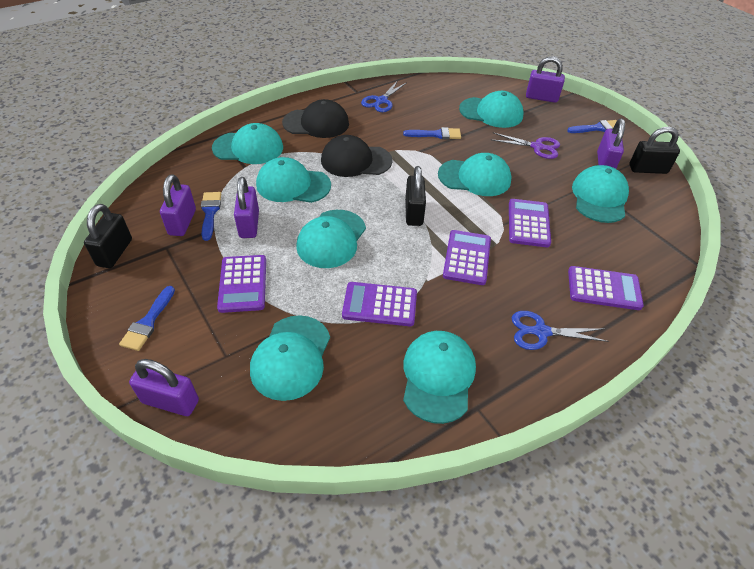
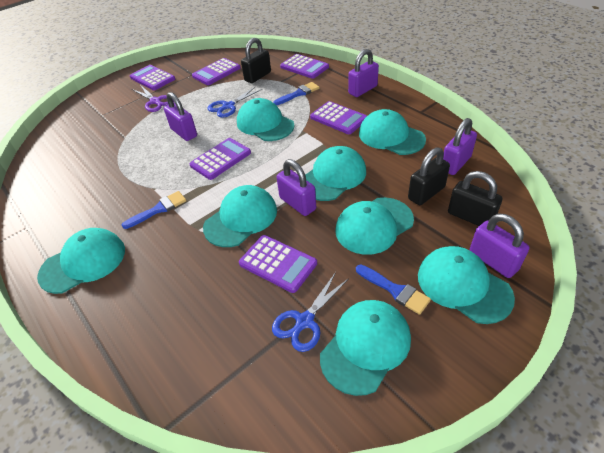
black cap: 2 -> 0
blue brush: 4 -> 3
purple calculator: 5 -> 6

